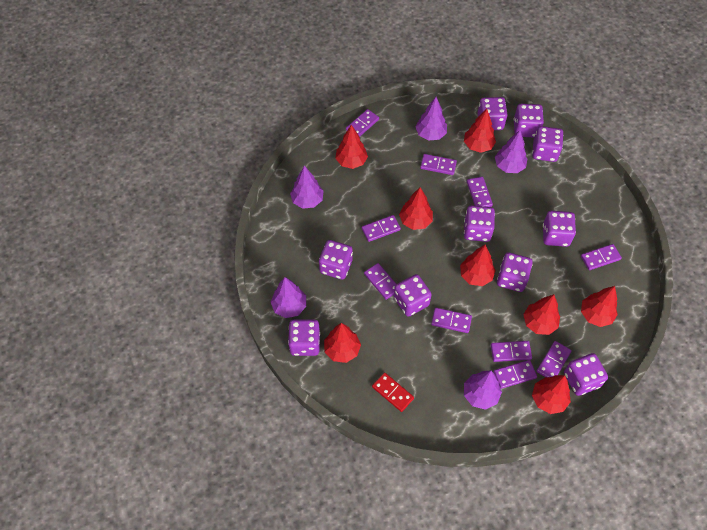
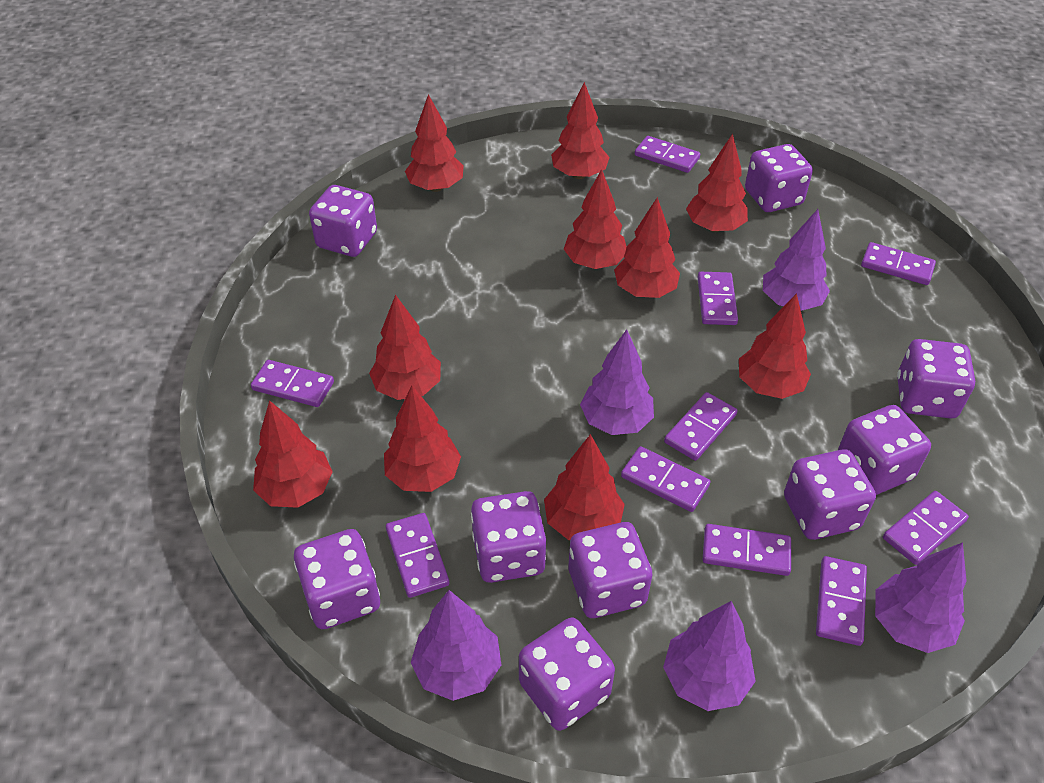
purple dice: 10 -> 9
red domino: 1 -> 0
red tree: 8 -> 10

